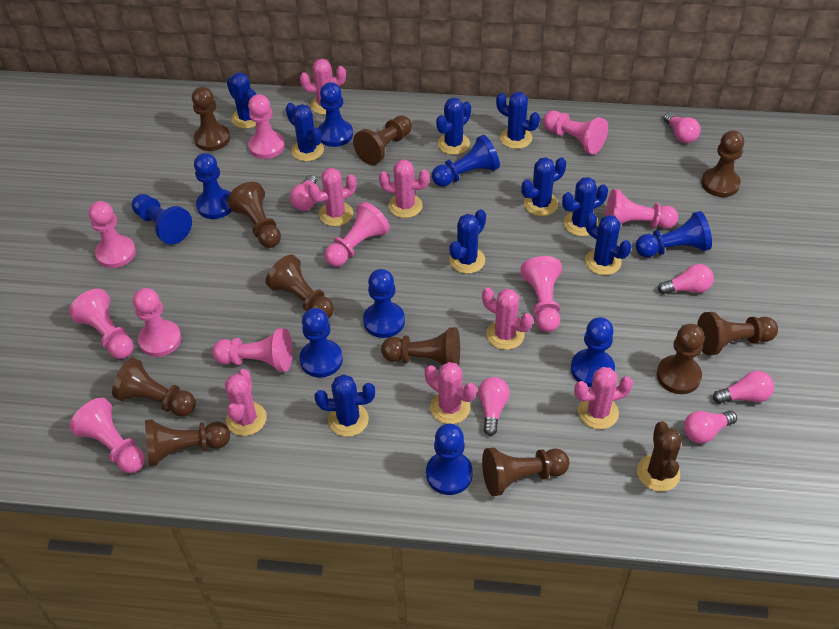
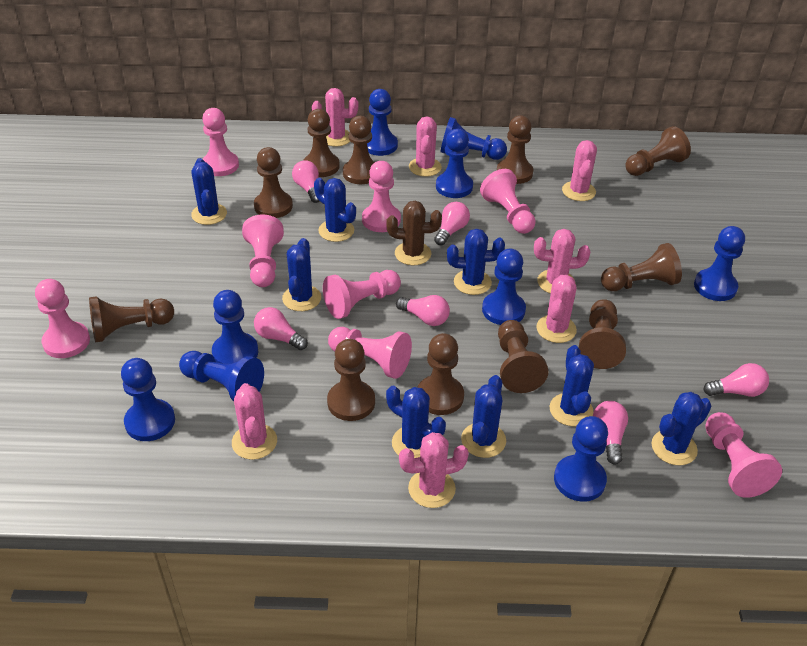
blue cactus: 9 -> 8
pink pawn: 10 -> 8

